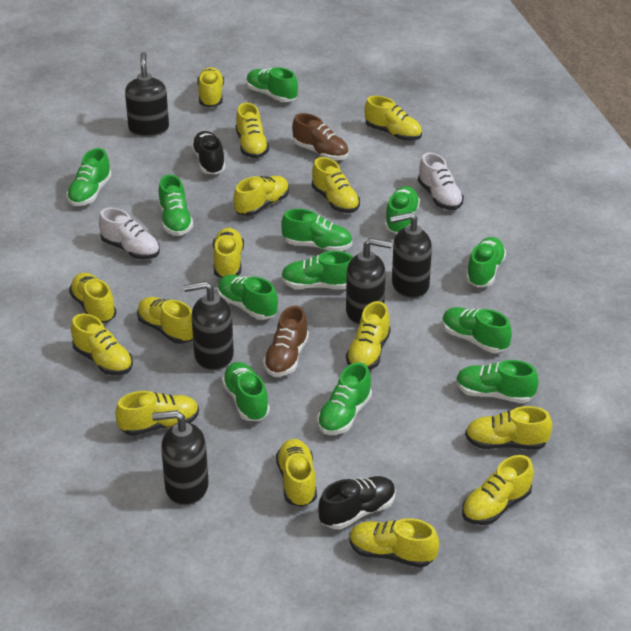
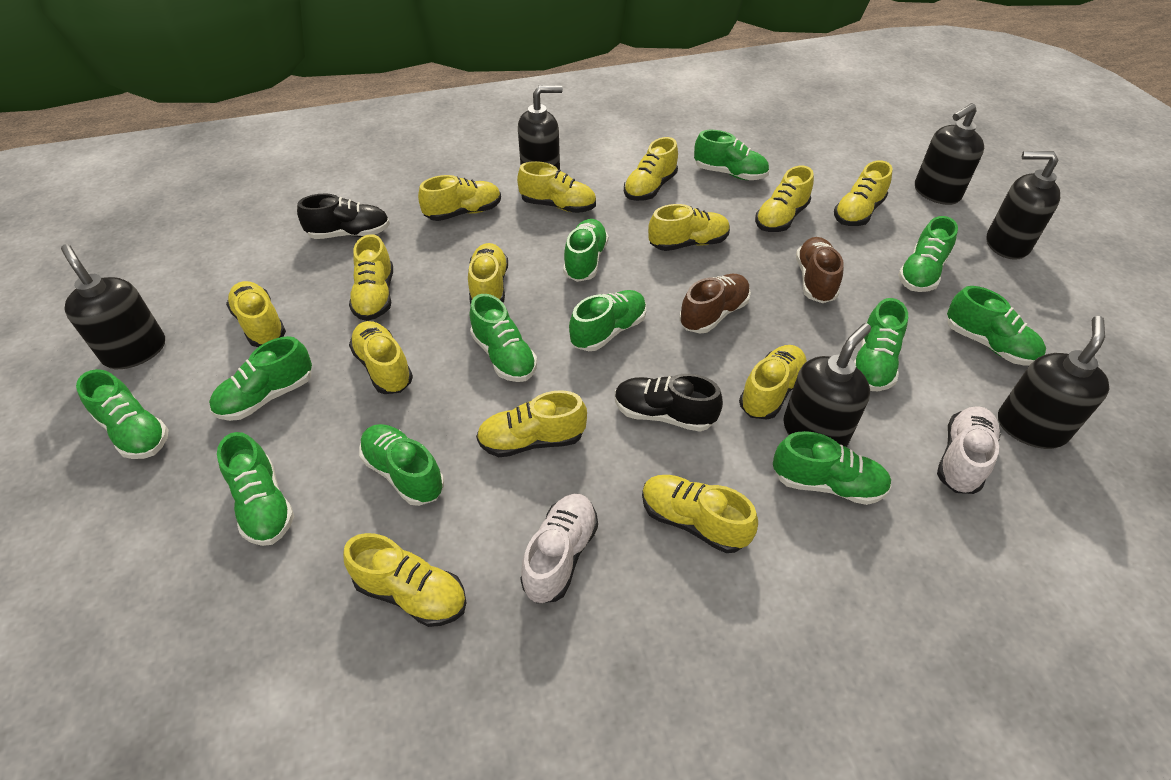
black soap dispenser: 5 -> 6
yellow shoe: 15 -> 14

